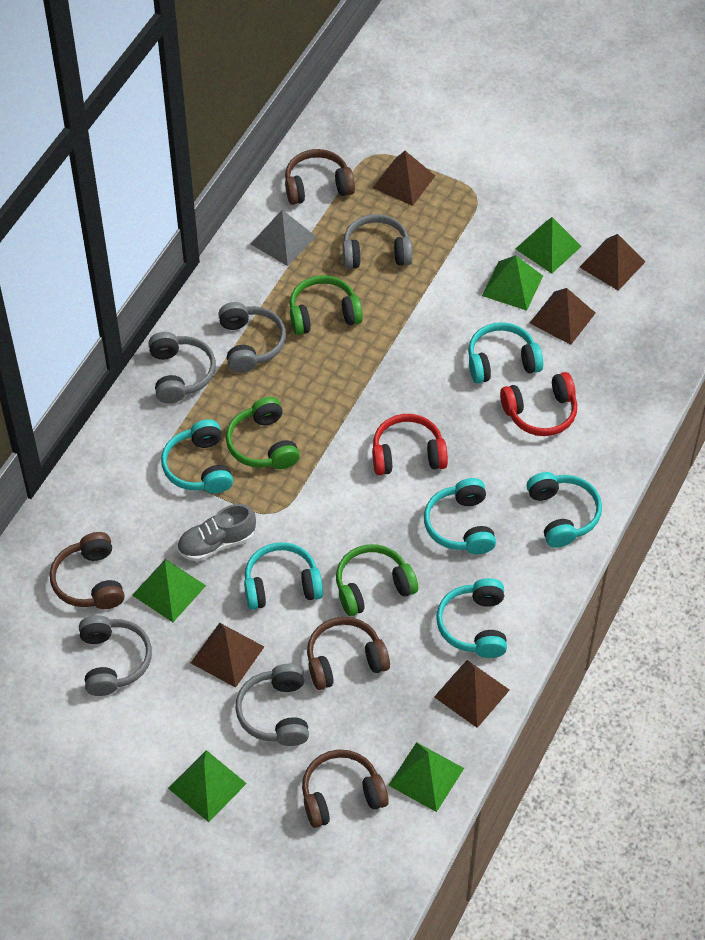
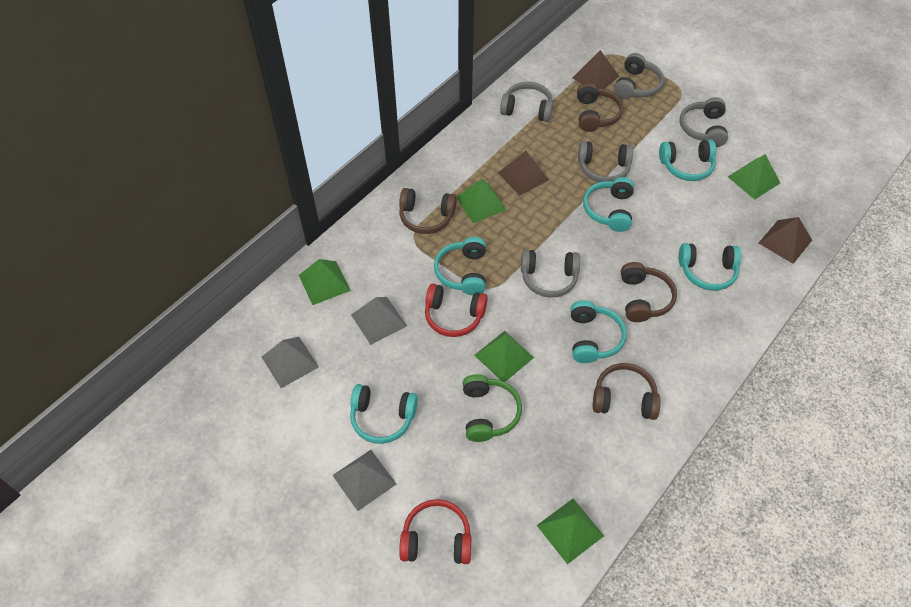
brown pyramid: 5 -> 3
green headphones: 3 -> 1
grey pyramid: 1 -> 3
grey shoe: 1 -> 0

